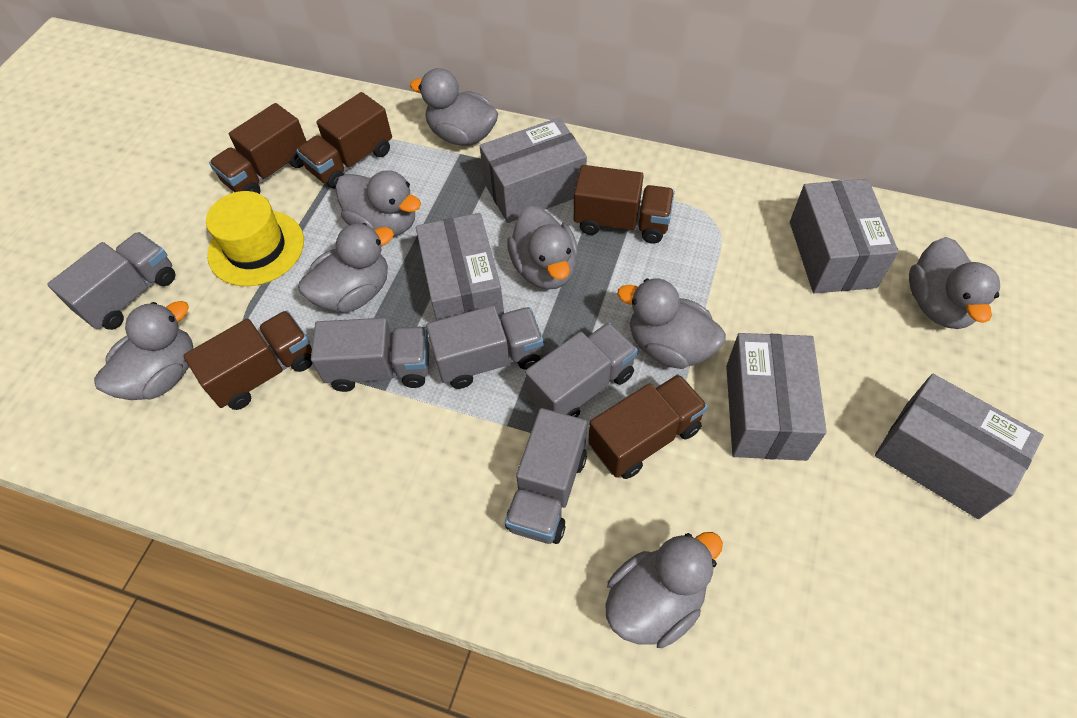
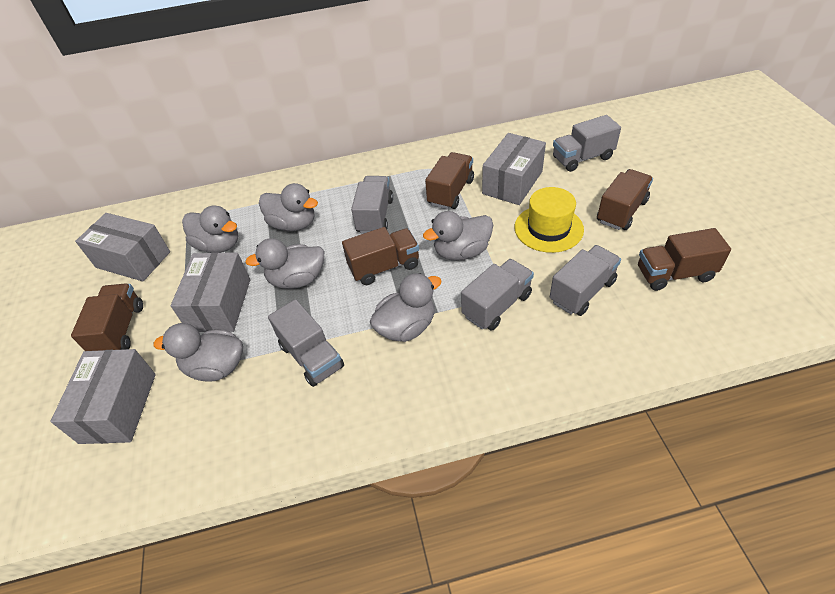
grey box: 5 -> 4
grey duck: 8 -> 6

